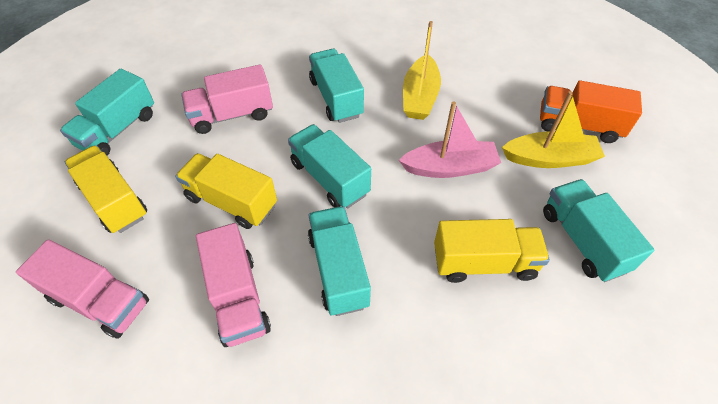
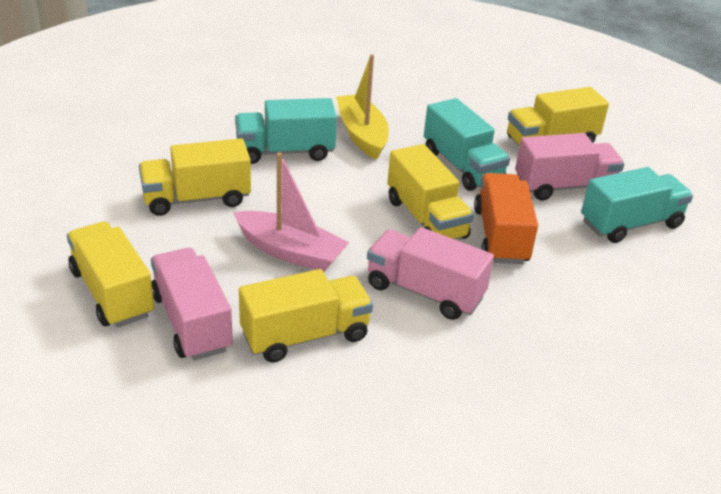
turquoise truck: 5 -> 3
yellow boat: 2 -> 1
yellow truck: 3 -> 5

